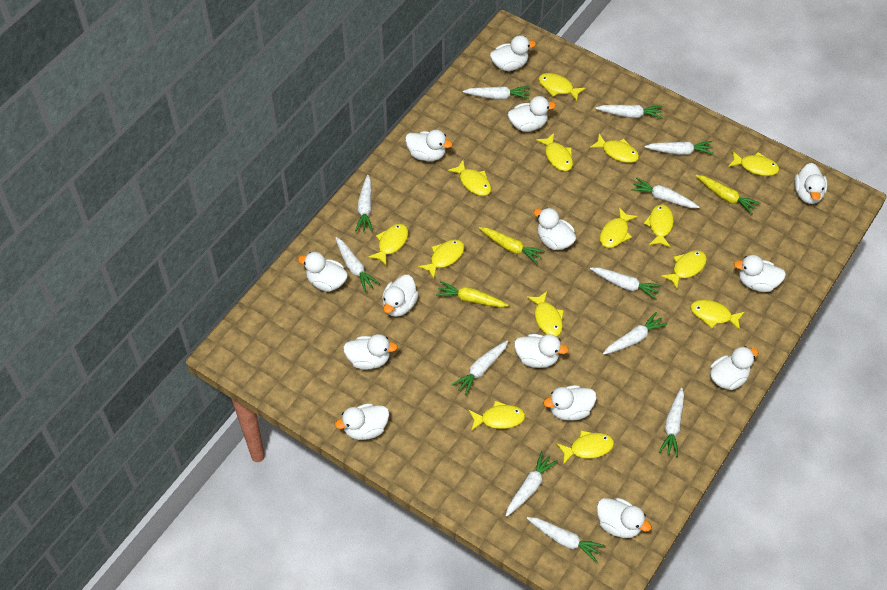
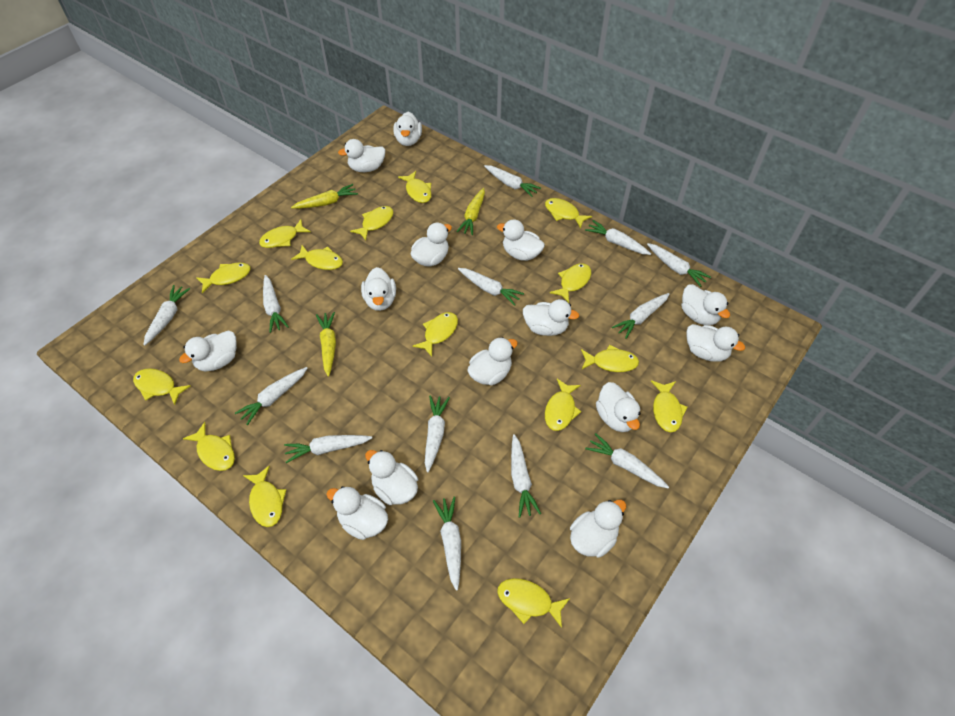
white carrot: 12 -> 13
yellow fish: 14 -> 15

